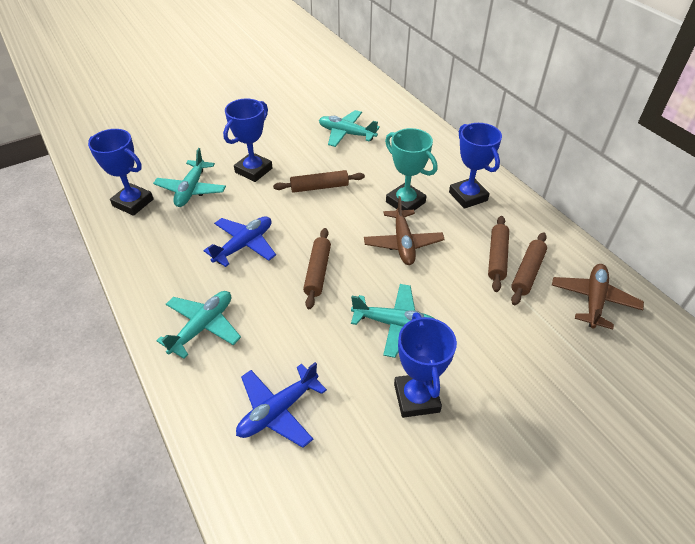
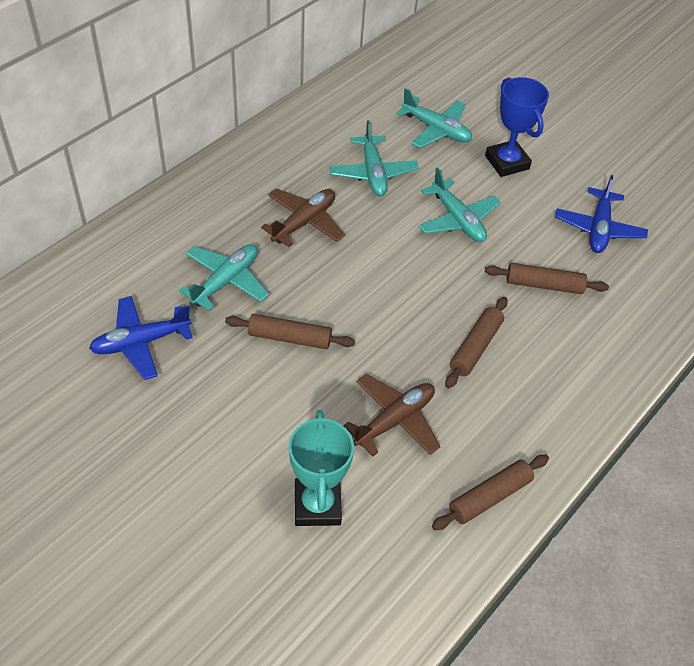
blue trophy: 4 -> 1

